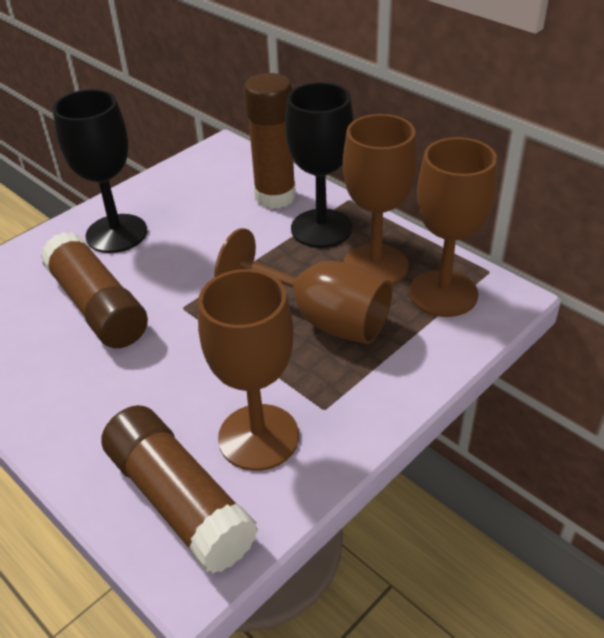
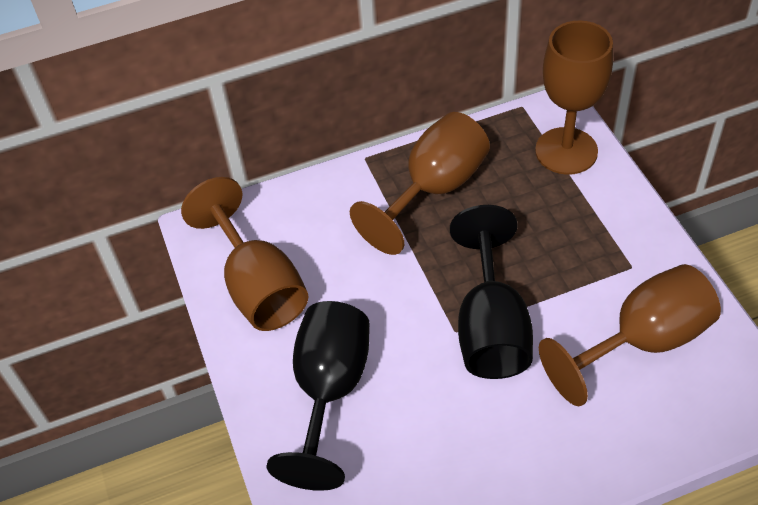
brown glue stick: 3 -> 0

